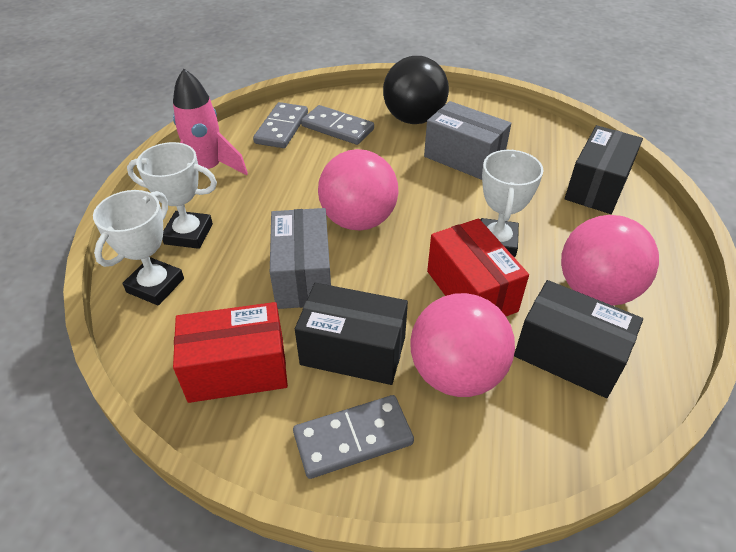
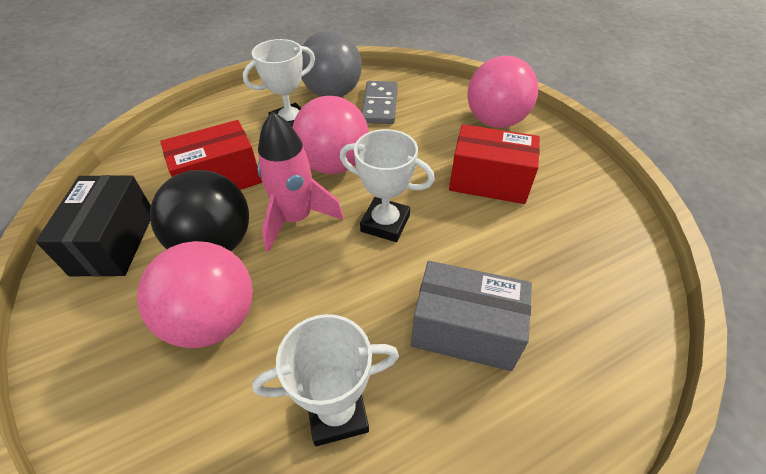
black box: 3 -> 1
grey ball: 0 -> 1
grey box: 2 -> 1
grey domino: 3 -> 1

